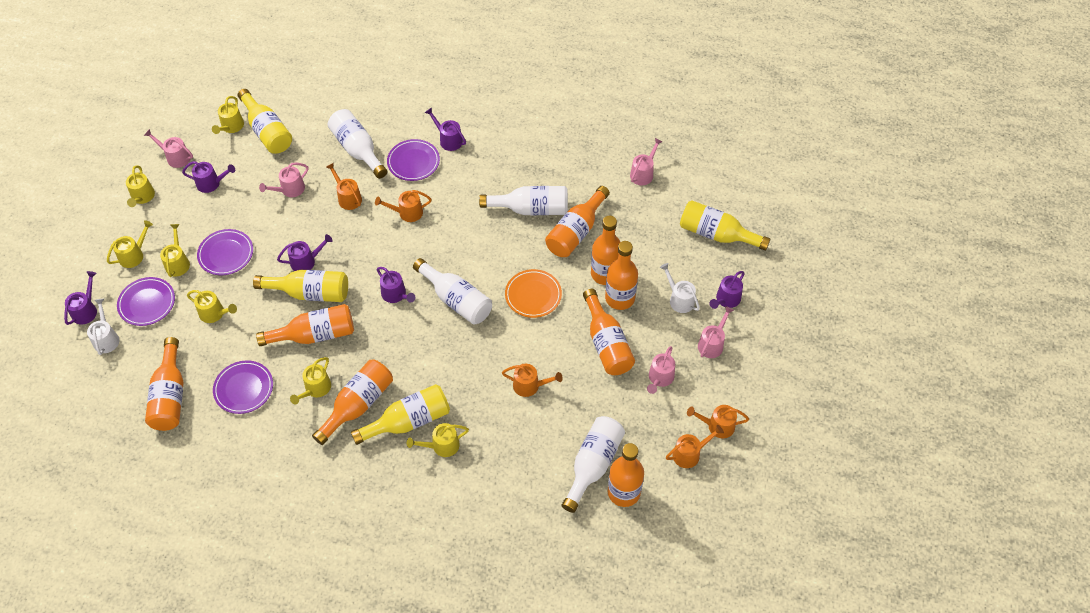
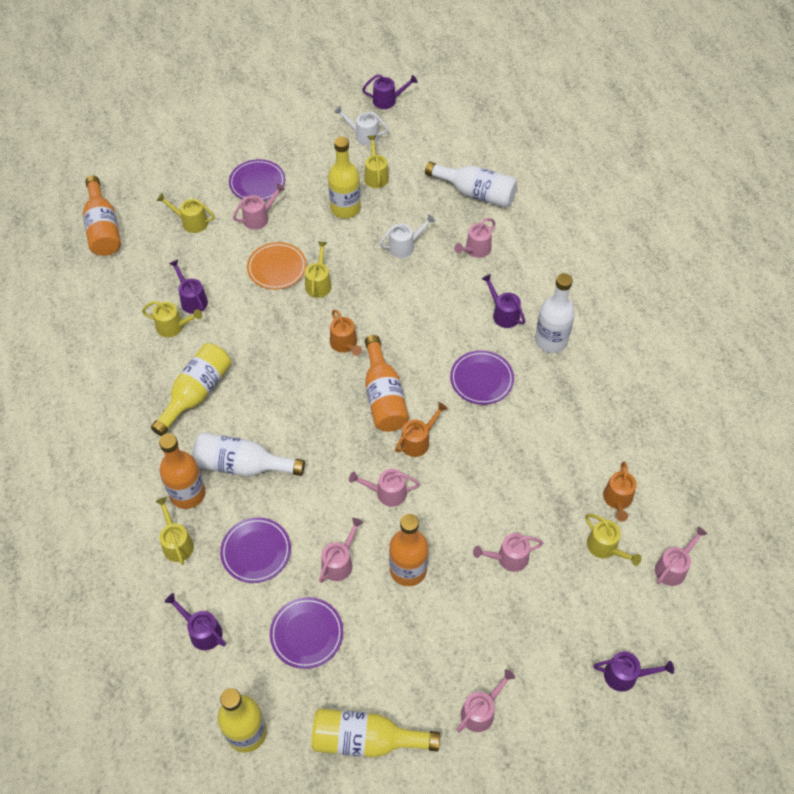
orange bottle: 8 -> 4
orange watering can: 5 -> 3
pink watering can: 5 -> 7
purple watering can: 6 -> 5
white bottle: 4 -> 3
yellow watering can: 7 -> 6

